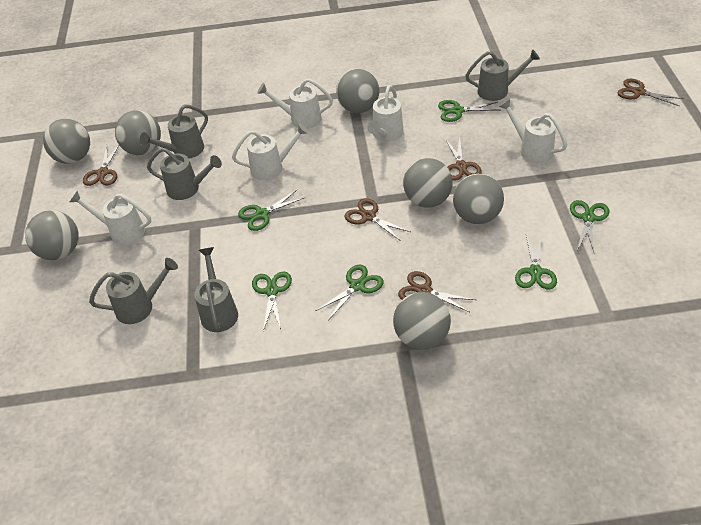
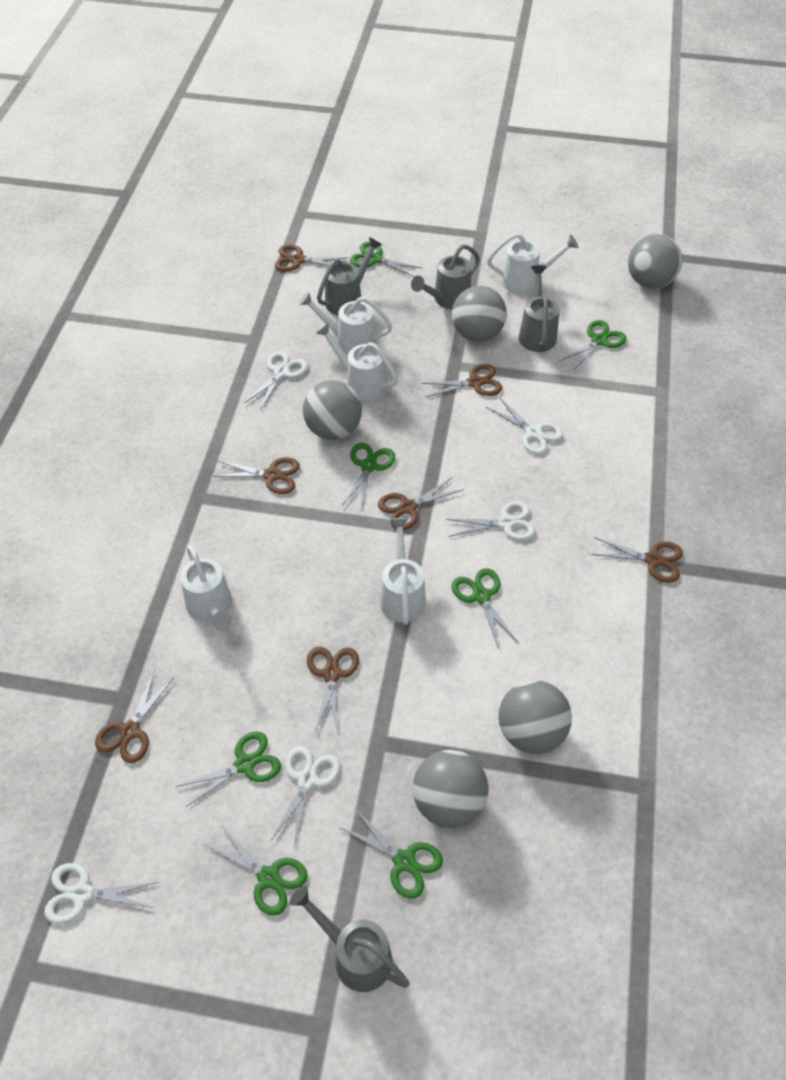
brown scissors: 5 -> 7
green scissors: 6 -> 7
grey ball: 7 -> 5
grey watering can: 5 -> 4
white scissors: 0 -> 5

